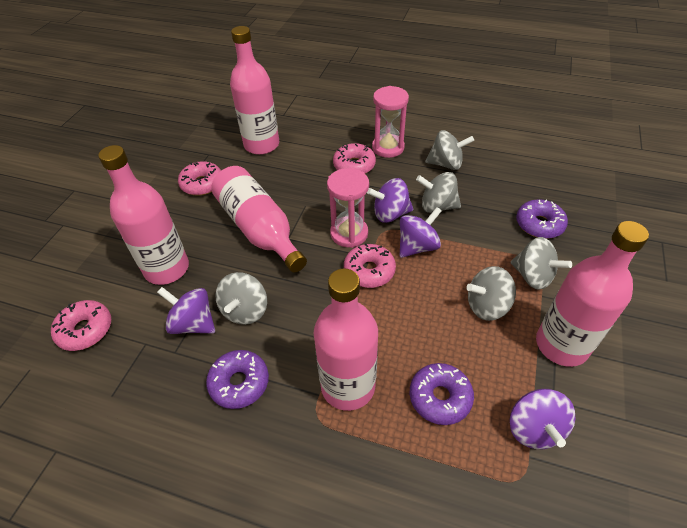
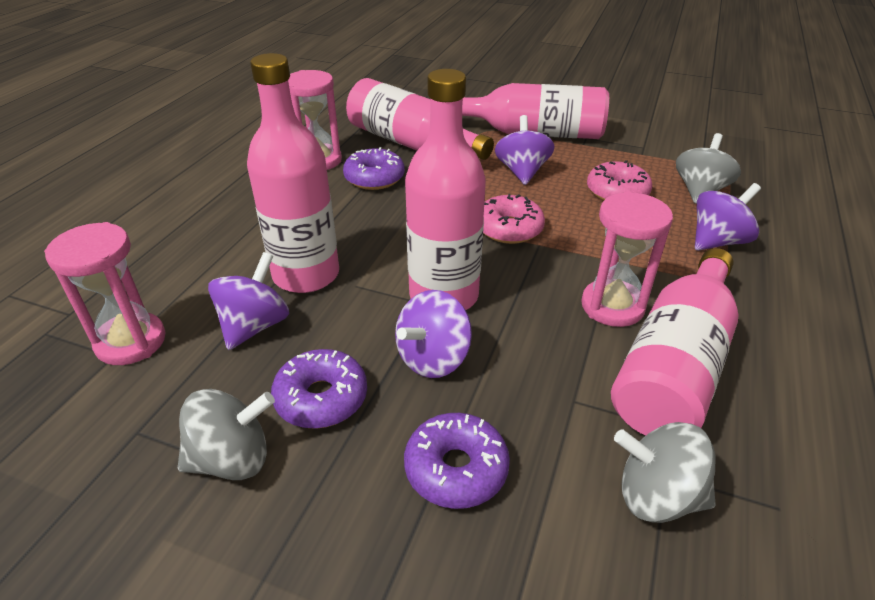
grey spinning top: 5 -> 3
pink donut: 4 -> 2
pink hourglass: 2 -> 3

